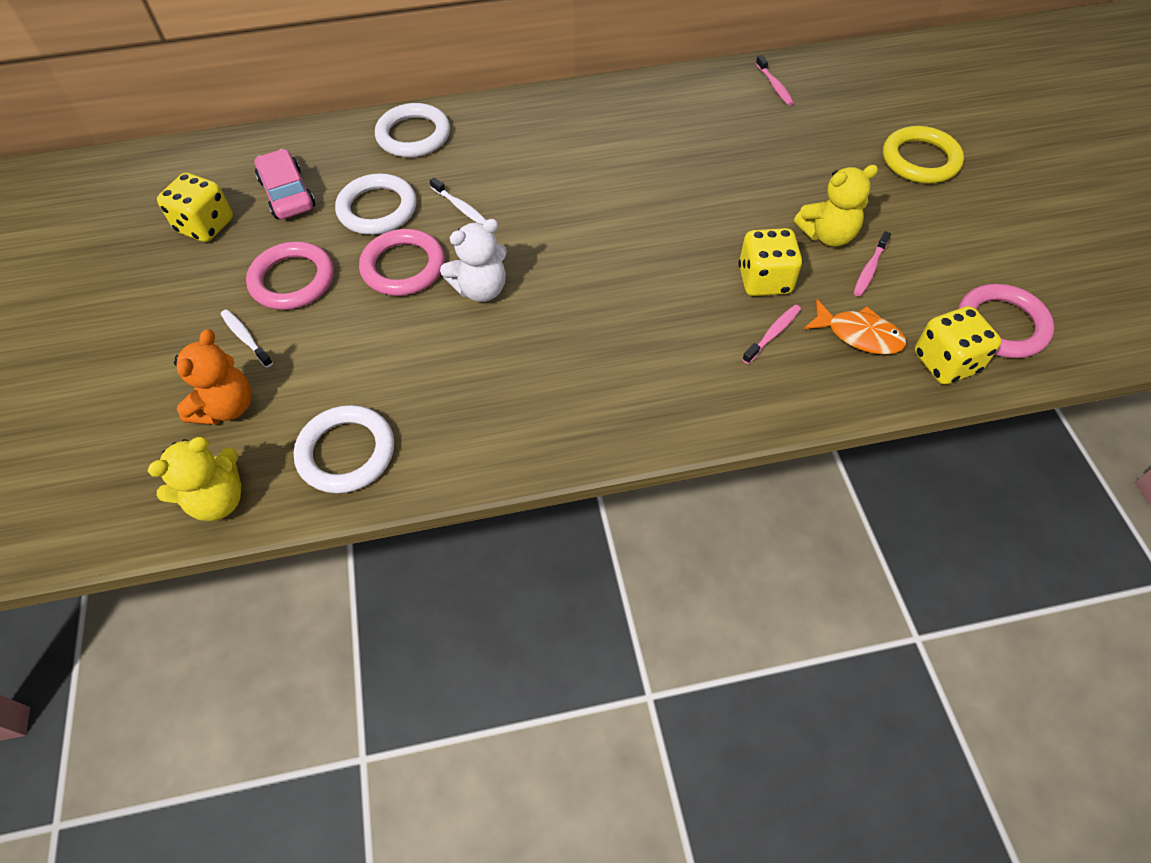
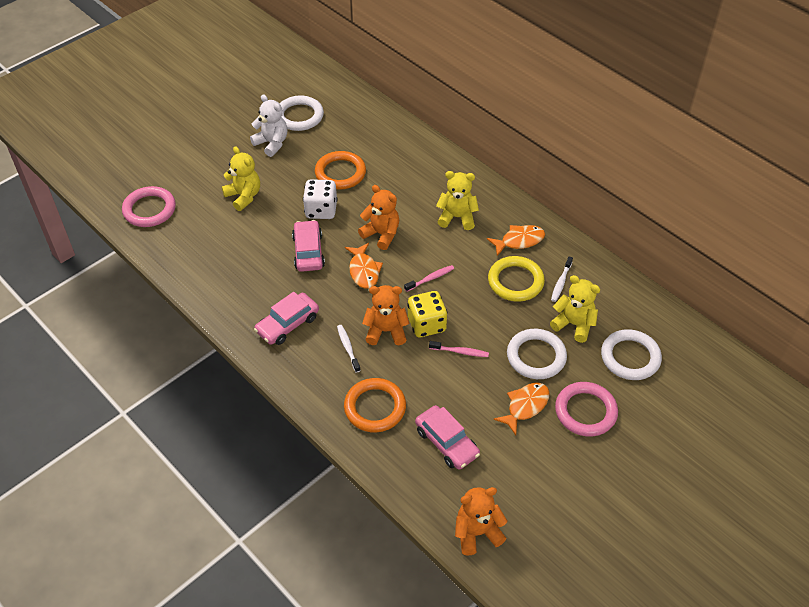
orange fish: 1 -> 3
orange ring: 0 -> 2
orange teddy bear: 1 -> 3
pink car: 1 -> 3
pink ring: 3 -> 2
pink toothbrush: 3 -> 2
white dice: 0 -> 1
yellow dice: 3 -> 1
yellow teddy bear: 2 -> 3

